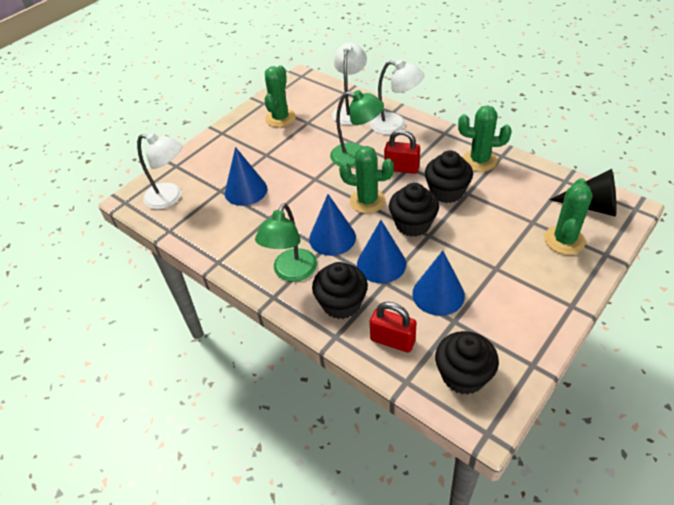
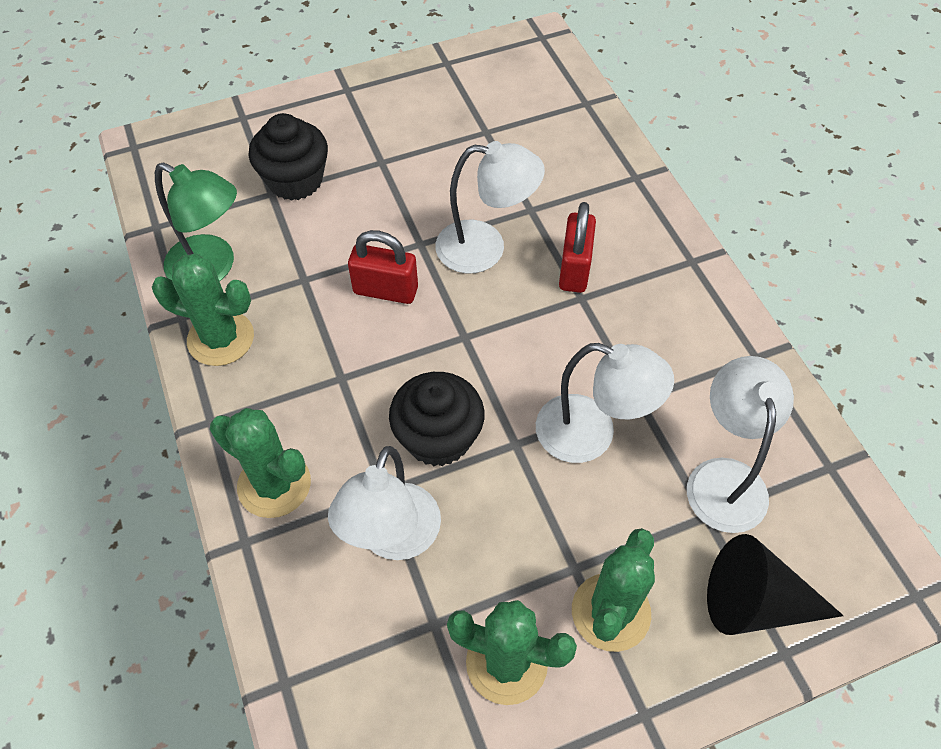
black cupcake: 4 -> 2
blue cone: 4 -> 0
green lamp: 2 -> 1
white lamp: 3 -> 4

